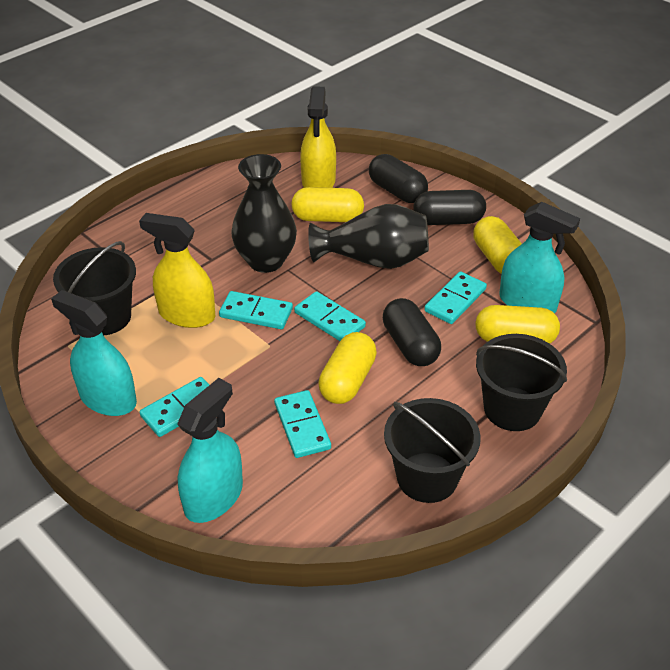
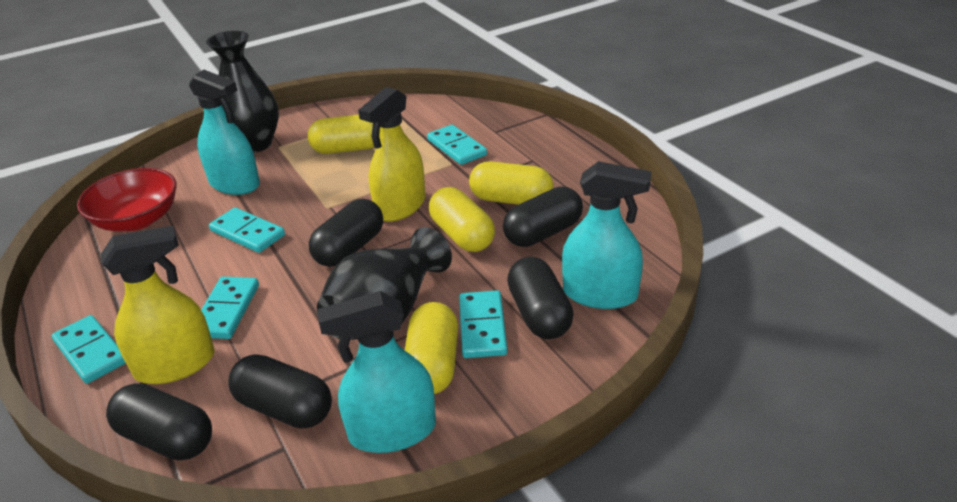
black bucket: 3 -> 0
black capsule: 3 -> 5
red bowl: 0 -> 1

